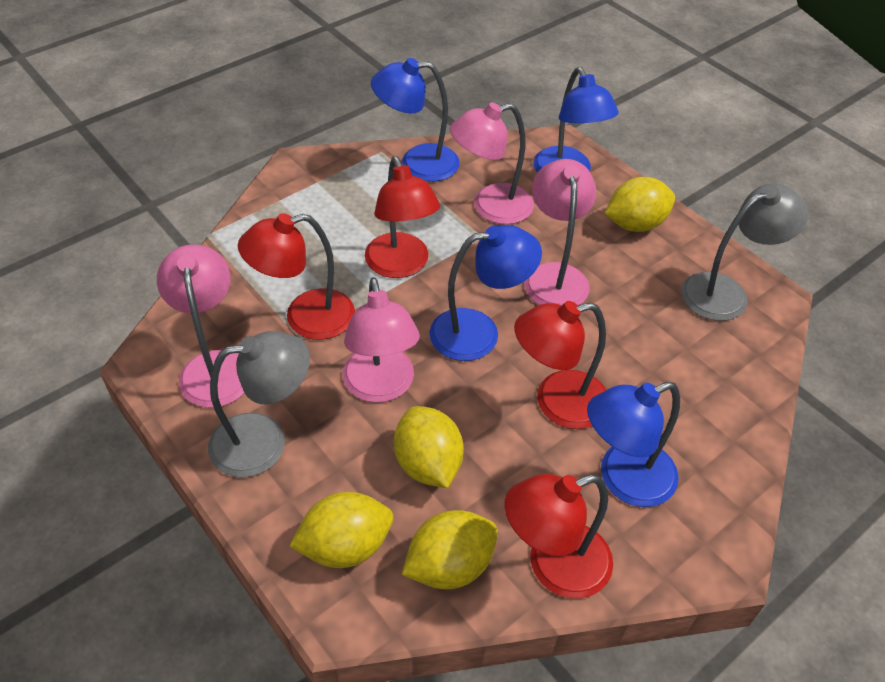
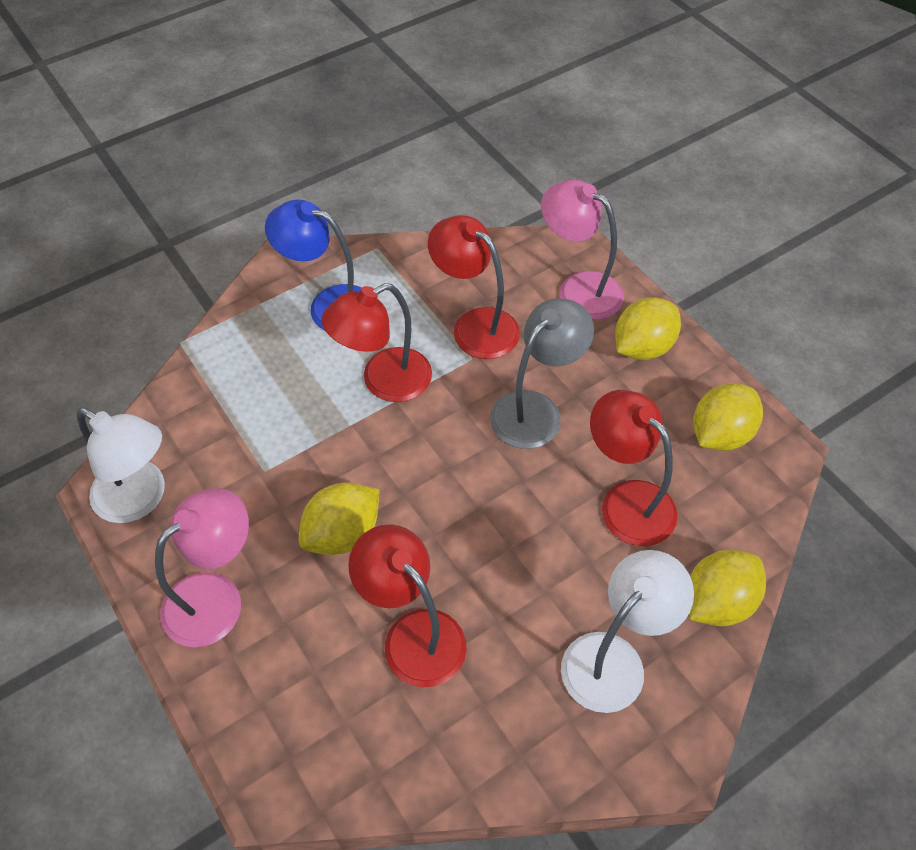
blue lamp: 4 -> 1
grey lamp: 2 -> 1
pink lamp: 4 -> 2
white lamp: 0 -> 2

